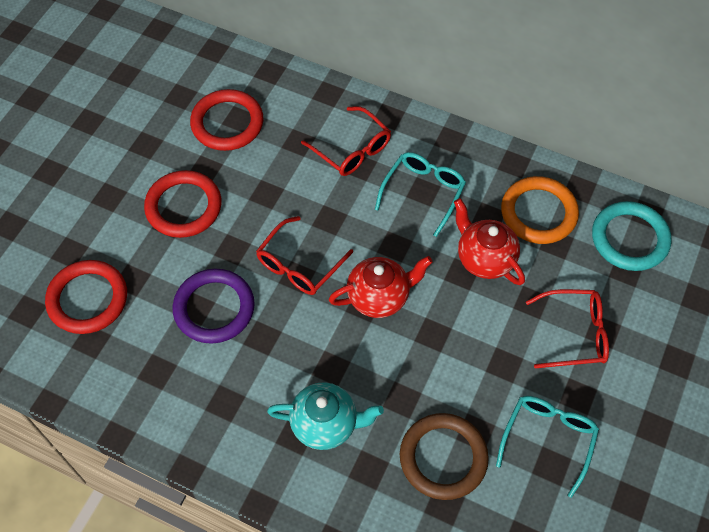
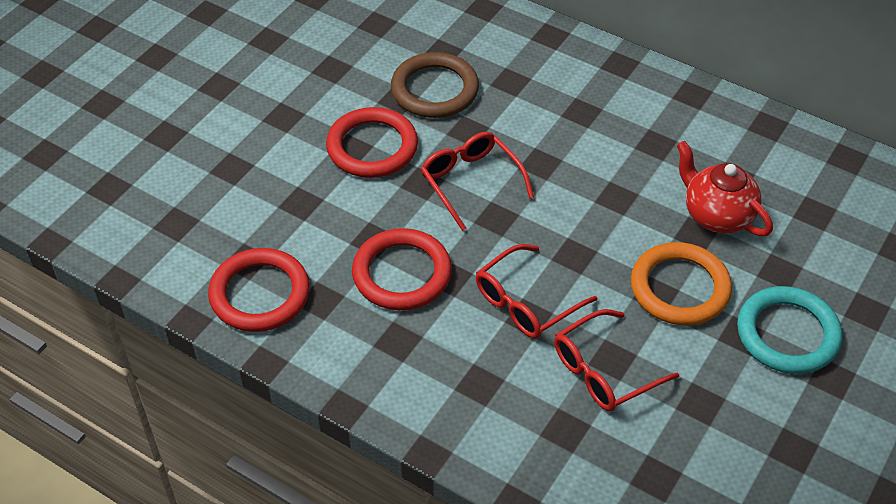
purple ring: 1 -> 0
red teapot: 2 -> 1
turquoise glasses: 2 -> 0
turquoise teapot: 1 -> 0

